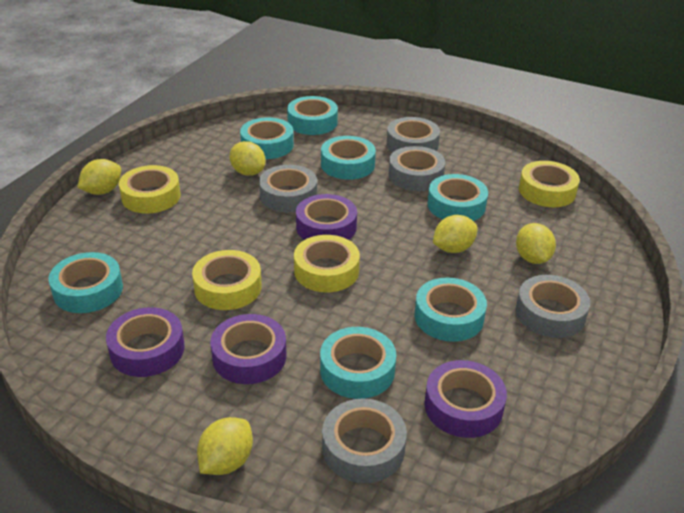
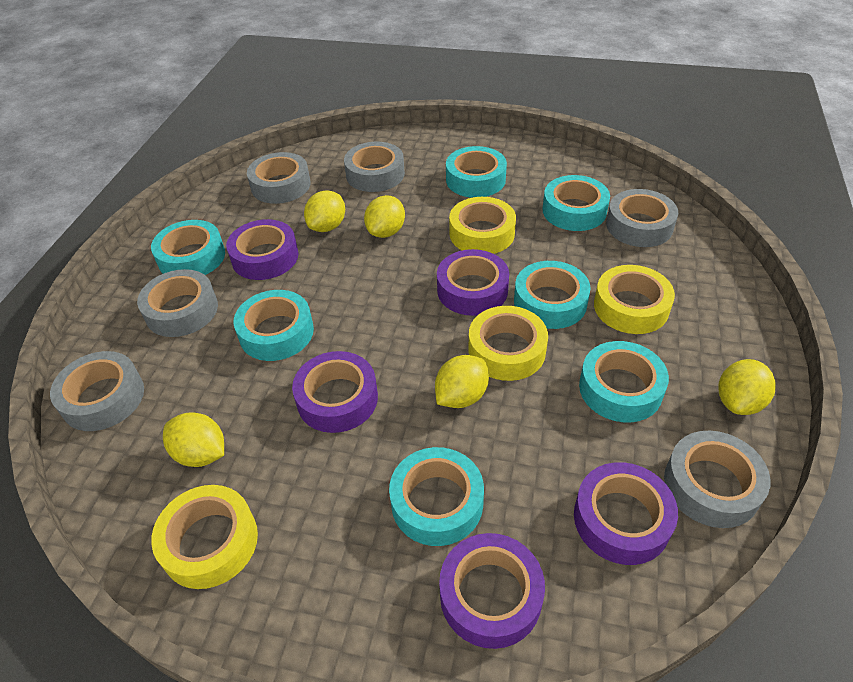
grey tape: 5 -> 6
purple tape: 4 -> 5

